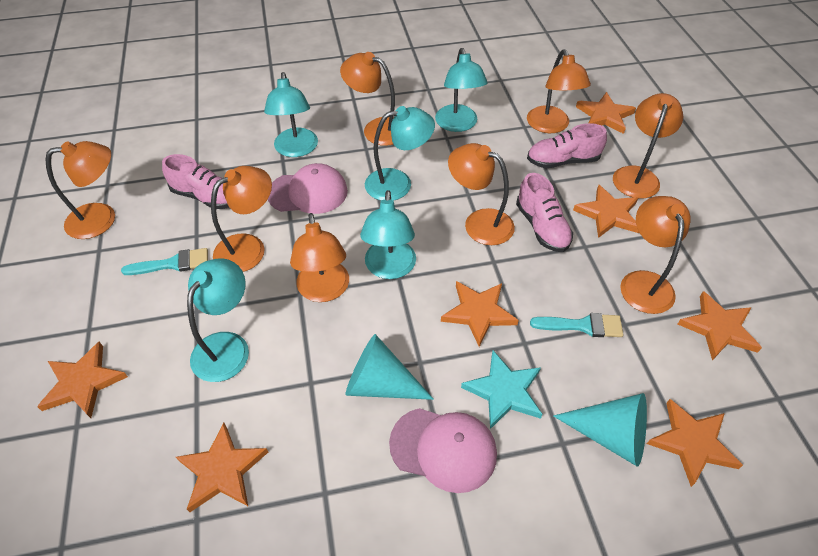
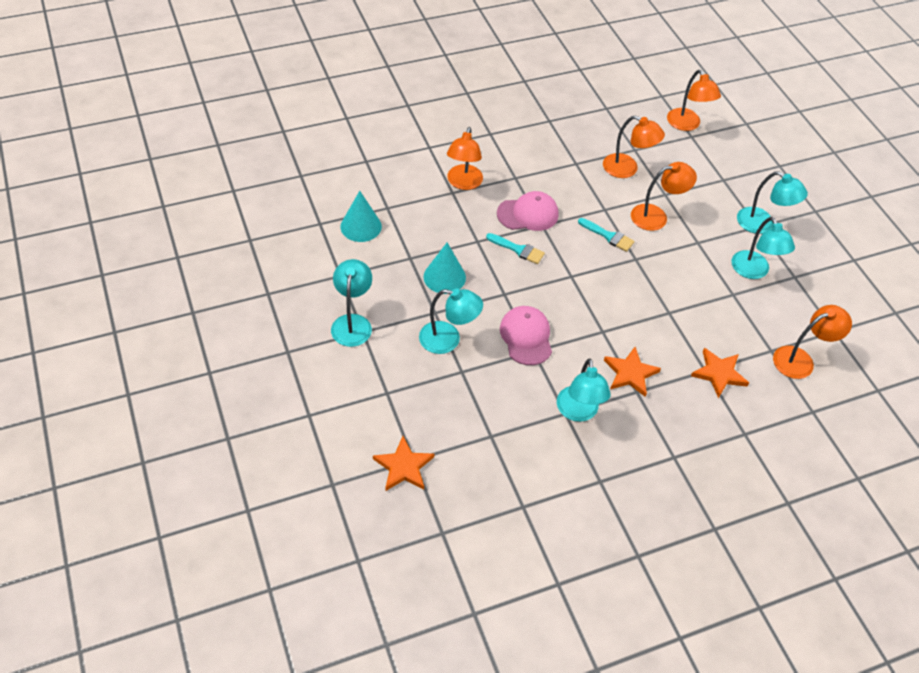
orange lamp: 8 -> 5
orange star: 7 -> 3
pink shoe: 3 -> 0
turquoise star: 1 -> 0

